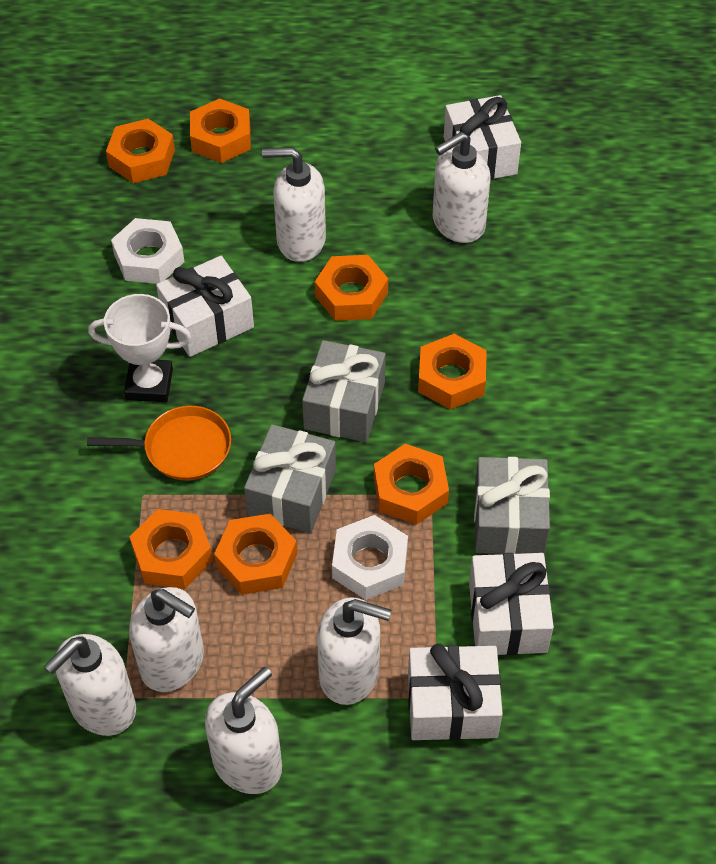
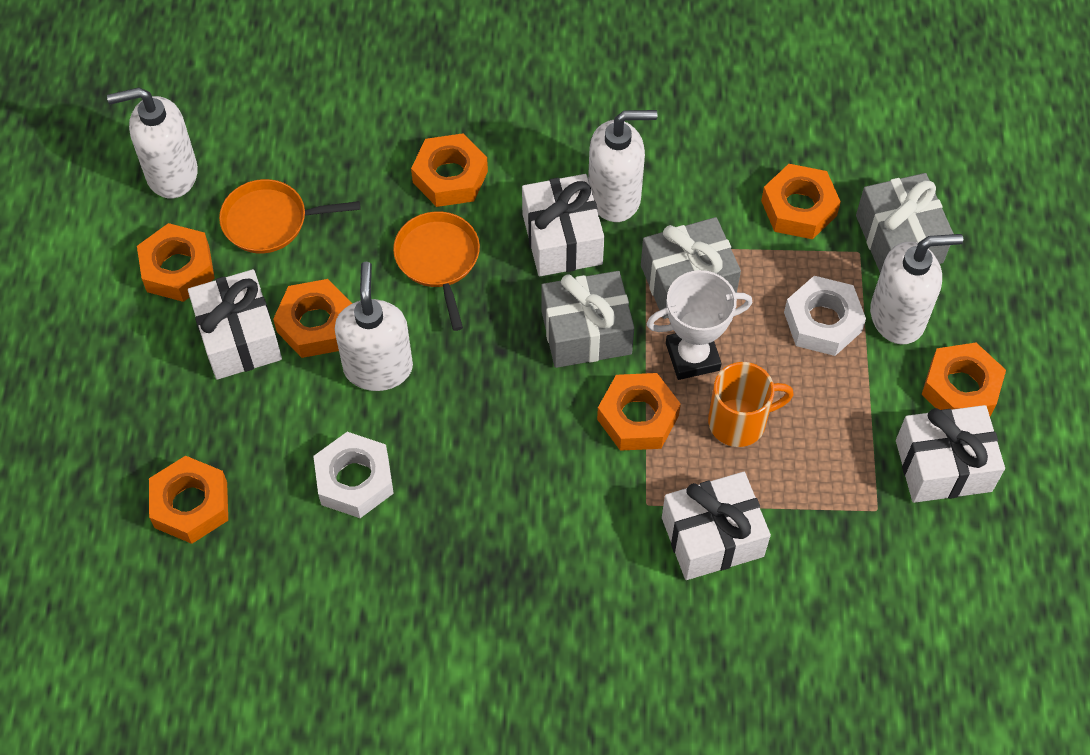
orange mug: 0 -> 1
orange pan: 1 -> 2
white soap dispenser: 6 -> 4

